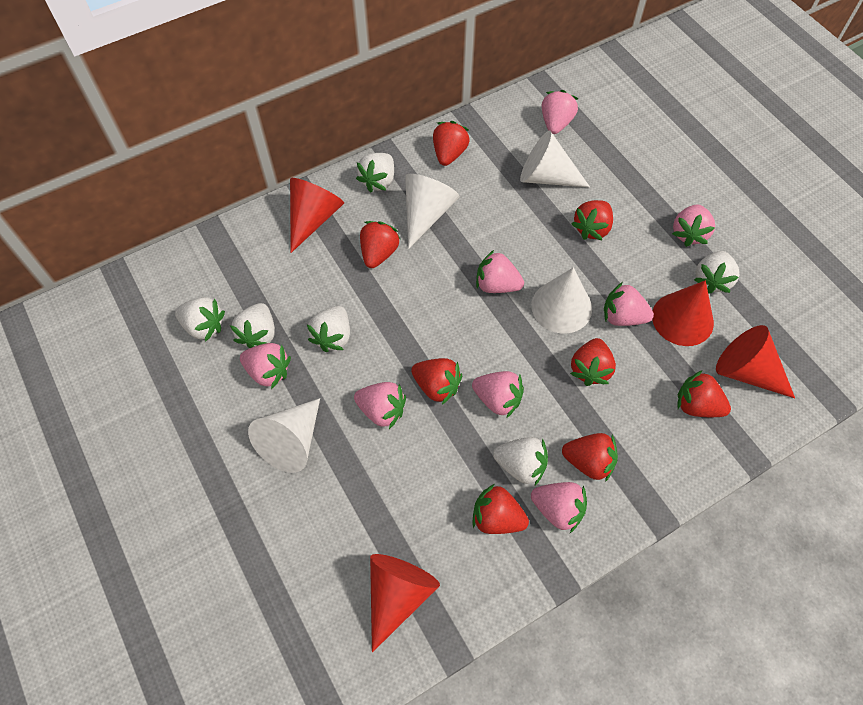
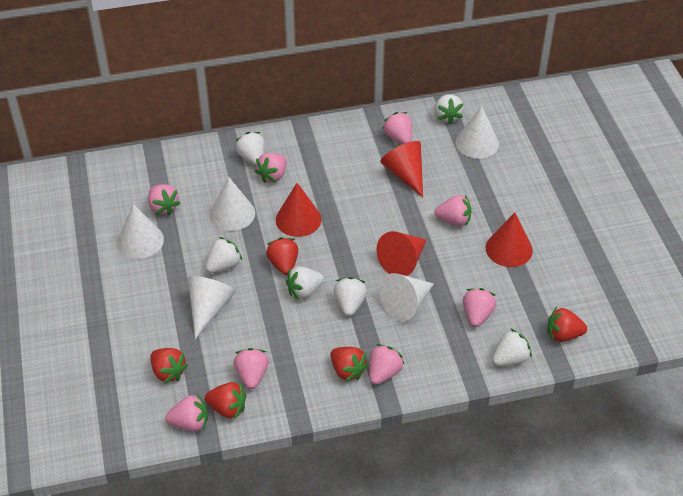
red strawberry: 8 -> 5
white cone: 4 -> 5

